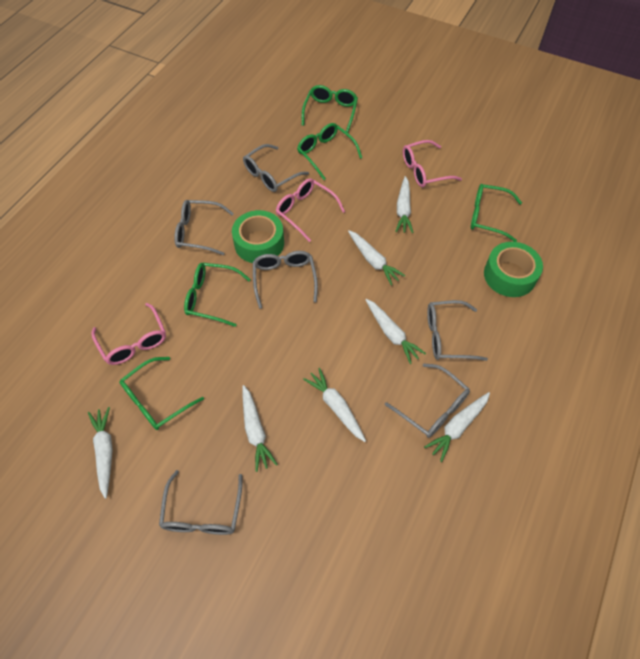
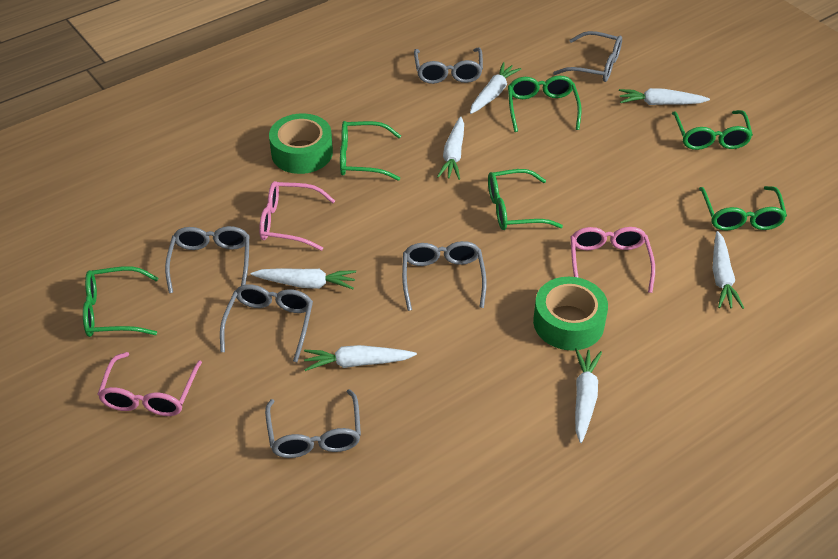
green glasses: 5 -> 6

